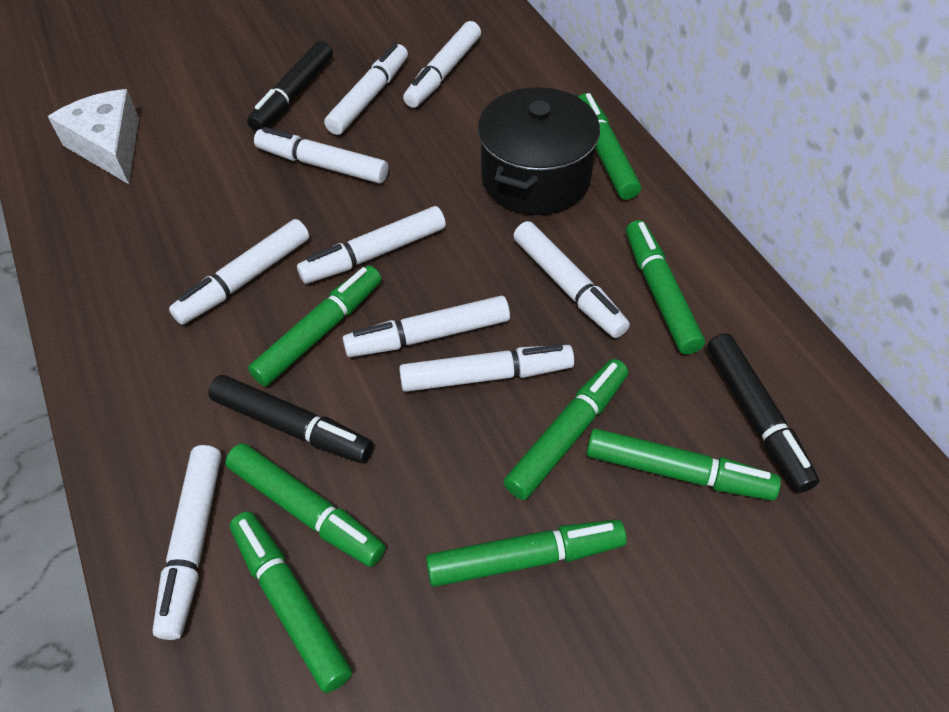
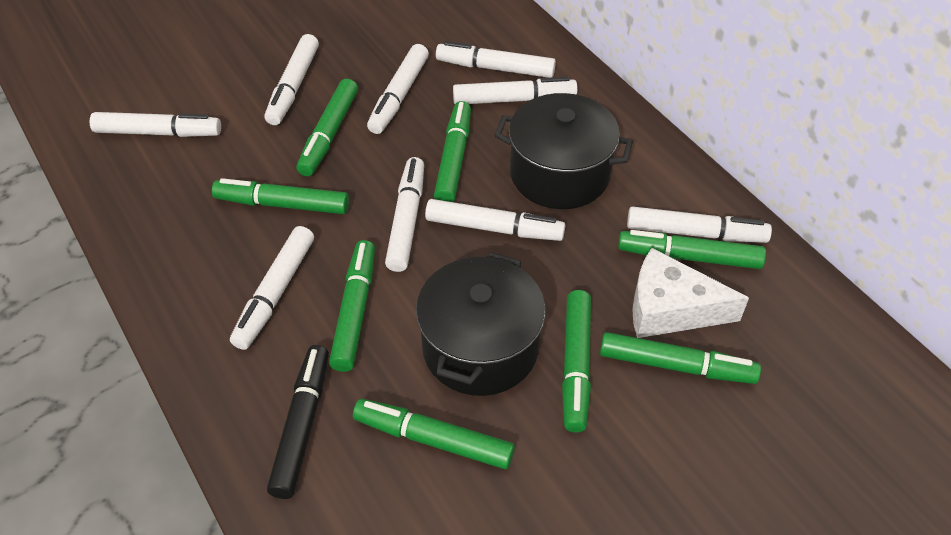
black marker: 3 -> 1
black pot: 1 -> 2

